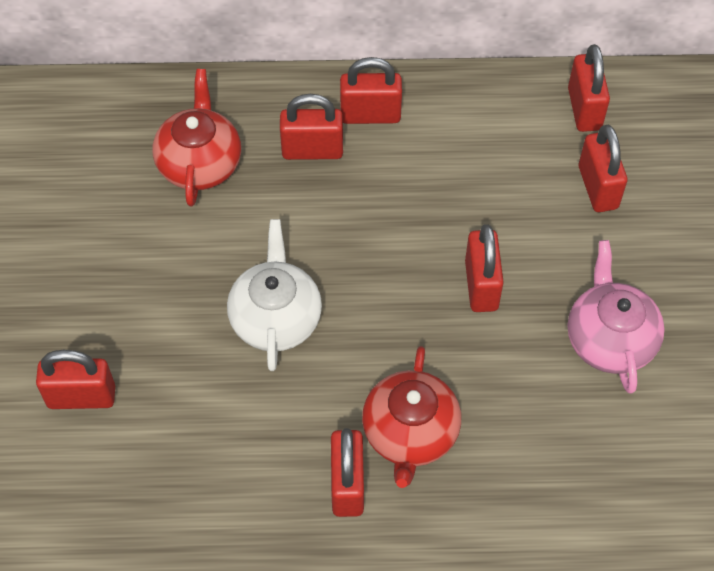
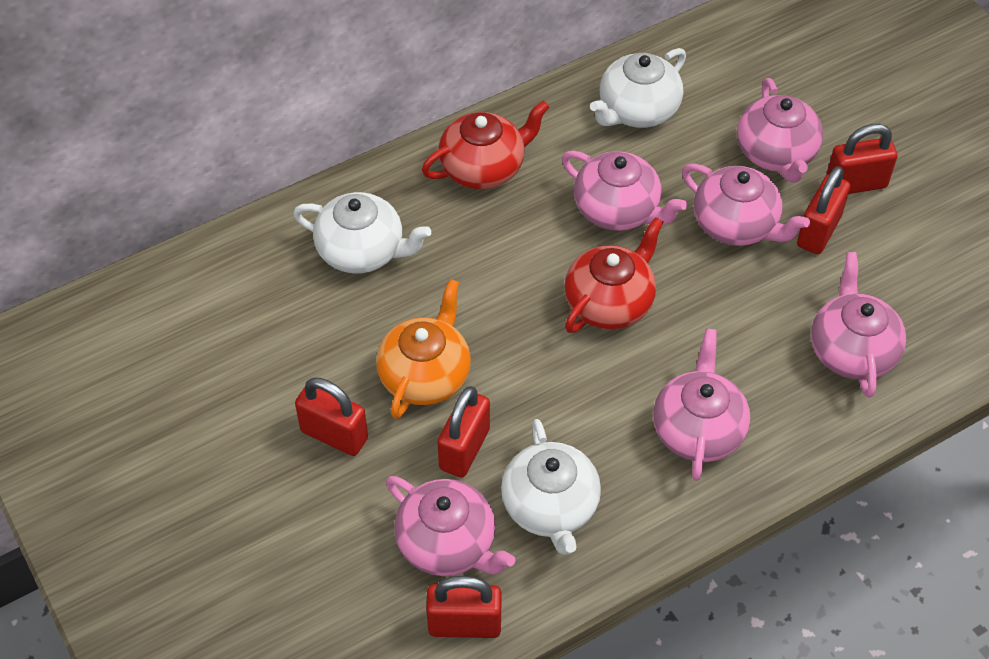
orange teapot: 0 -> 1
pink teapot: 1 -> 6
red padlock: 7 -> 5
white teapot: 1 -> 3

